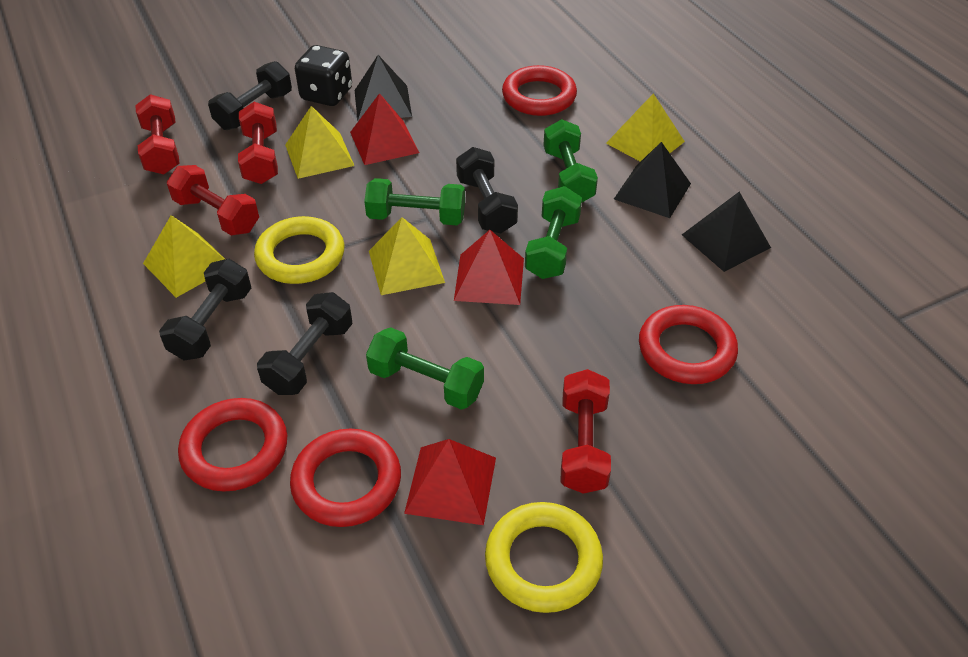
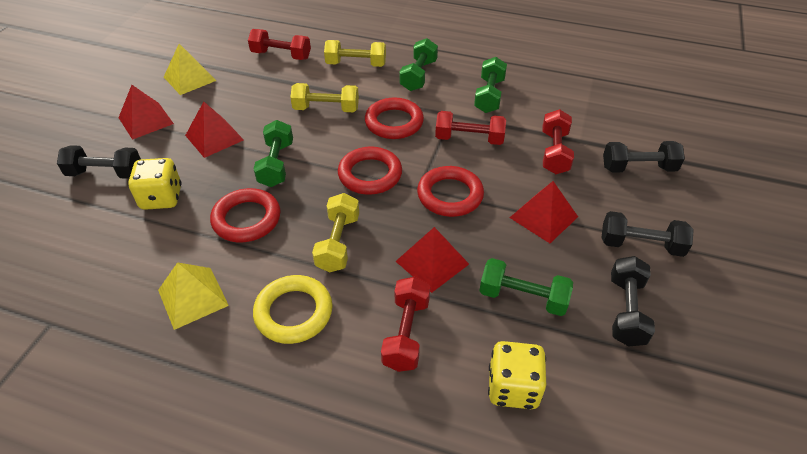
black dice: 1 -> 0
black pyramid: 3 -> 0
red pyramid: 3 -> 4
yellow dice: 0 -> 2
yellow dumbbell: 0 -> 3
yellow pyramid: 4 -> 2
yellow ring: 2 -> 1

